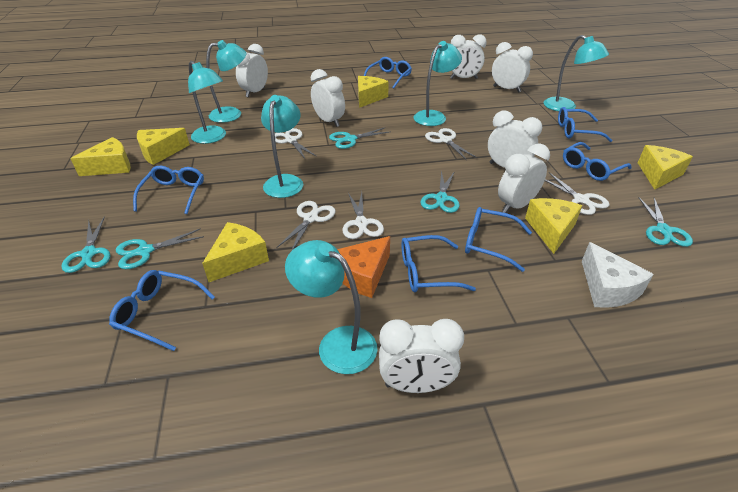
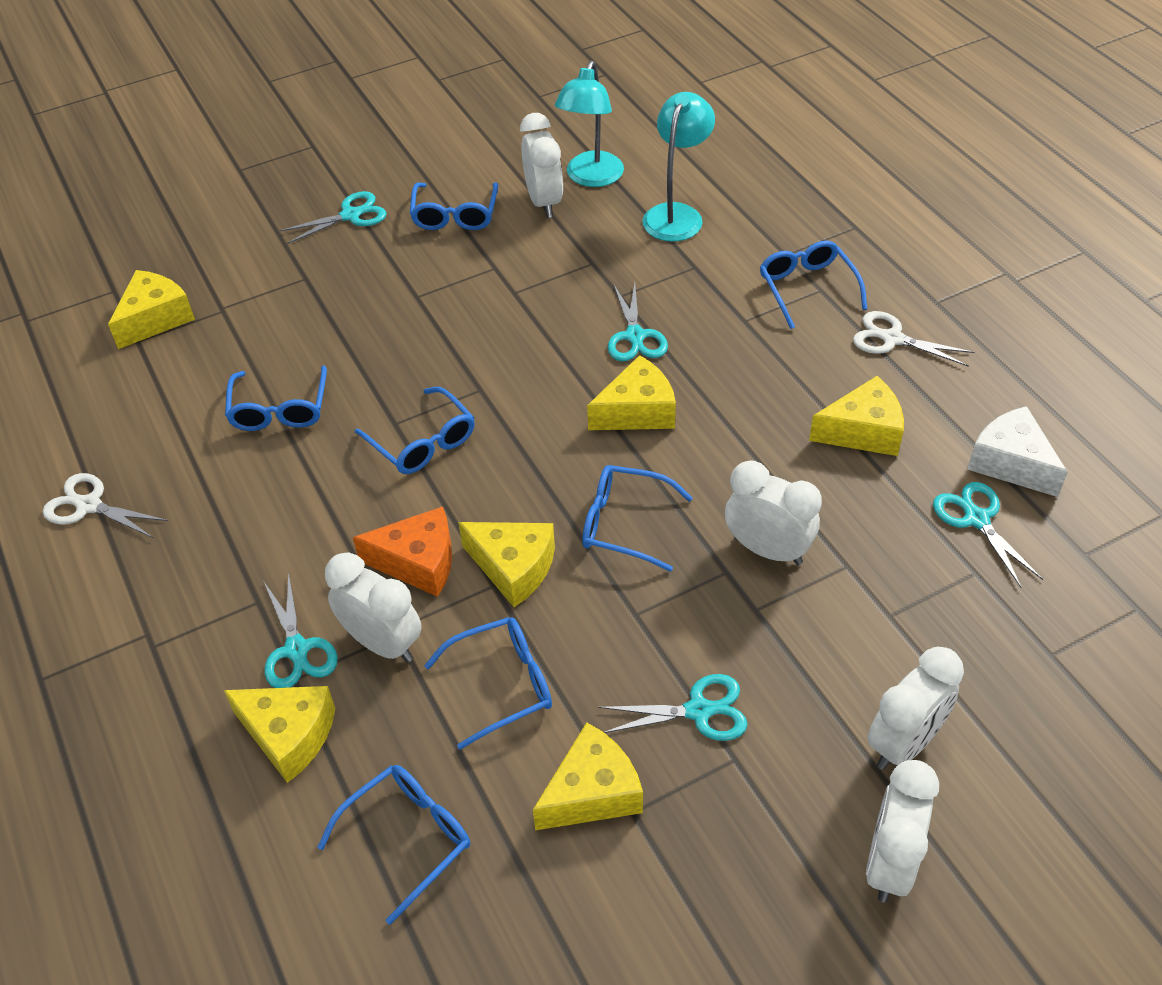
turquoise lamp: 6 -> 2
white clock: 7 -> 5
white scissors: 5 -> 2

